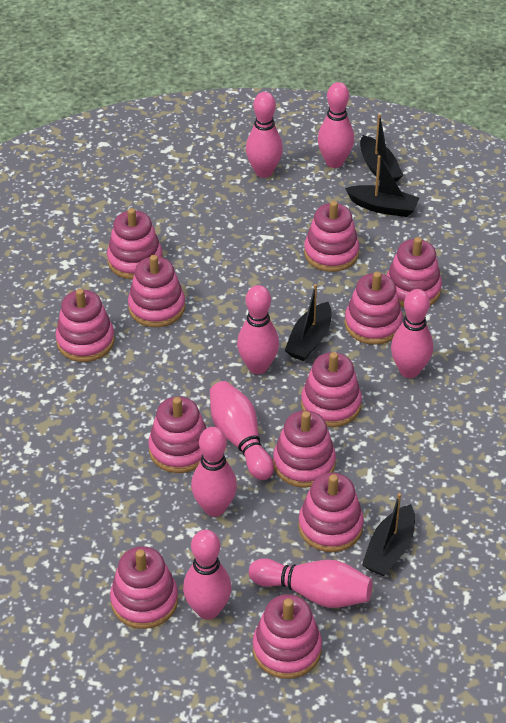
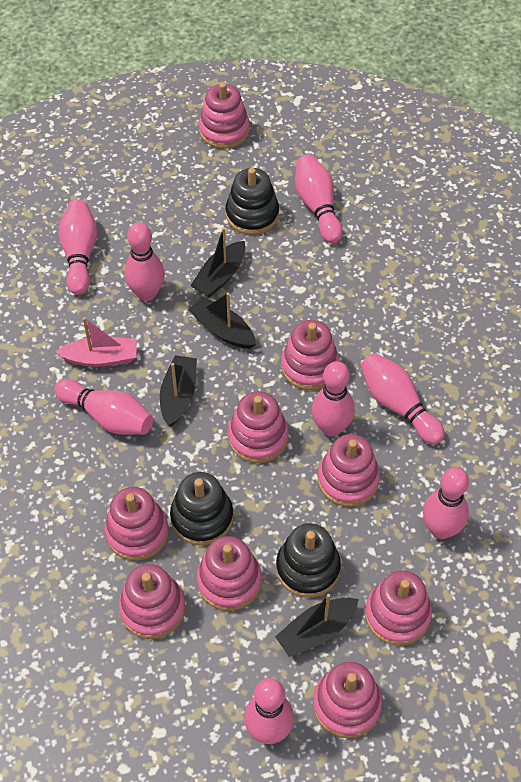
black stacking toy: 0 -> 3
pink boat: 0 -> 1
pink stacking toy: 12 -> 9

